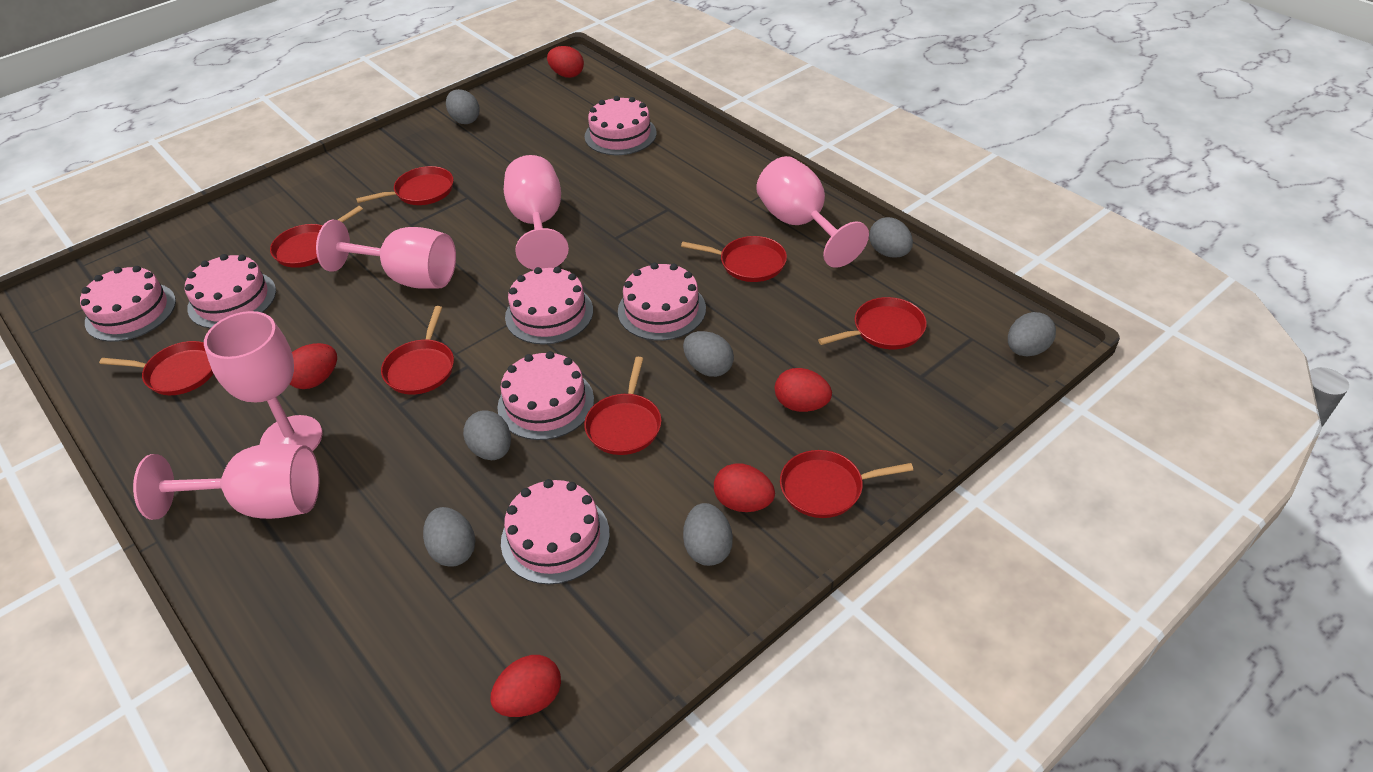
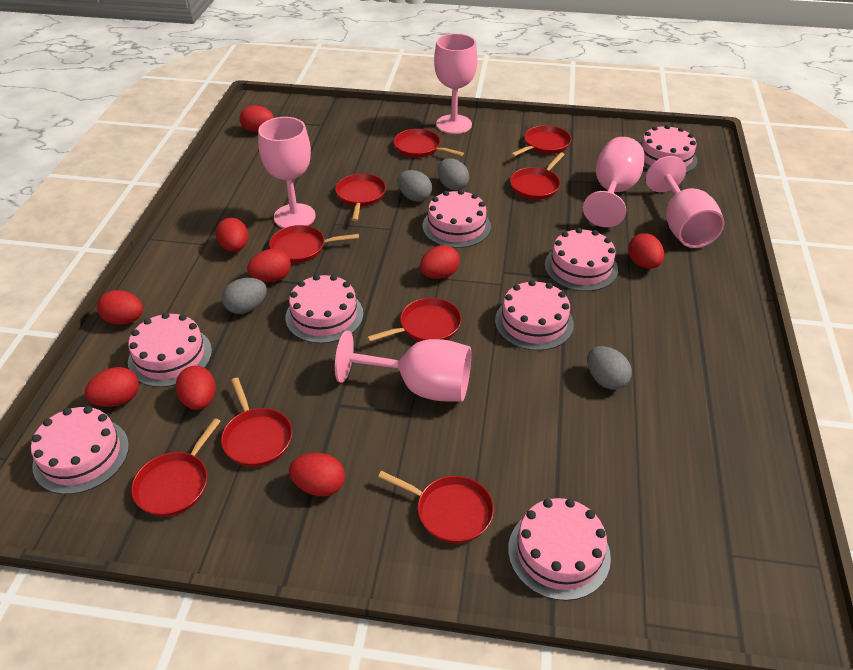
grey egg: 7 -> 4
pink cake: 7 -> 8
red egg: 5 -> 9
red pan: 8 -> 9

